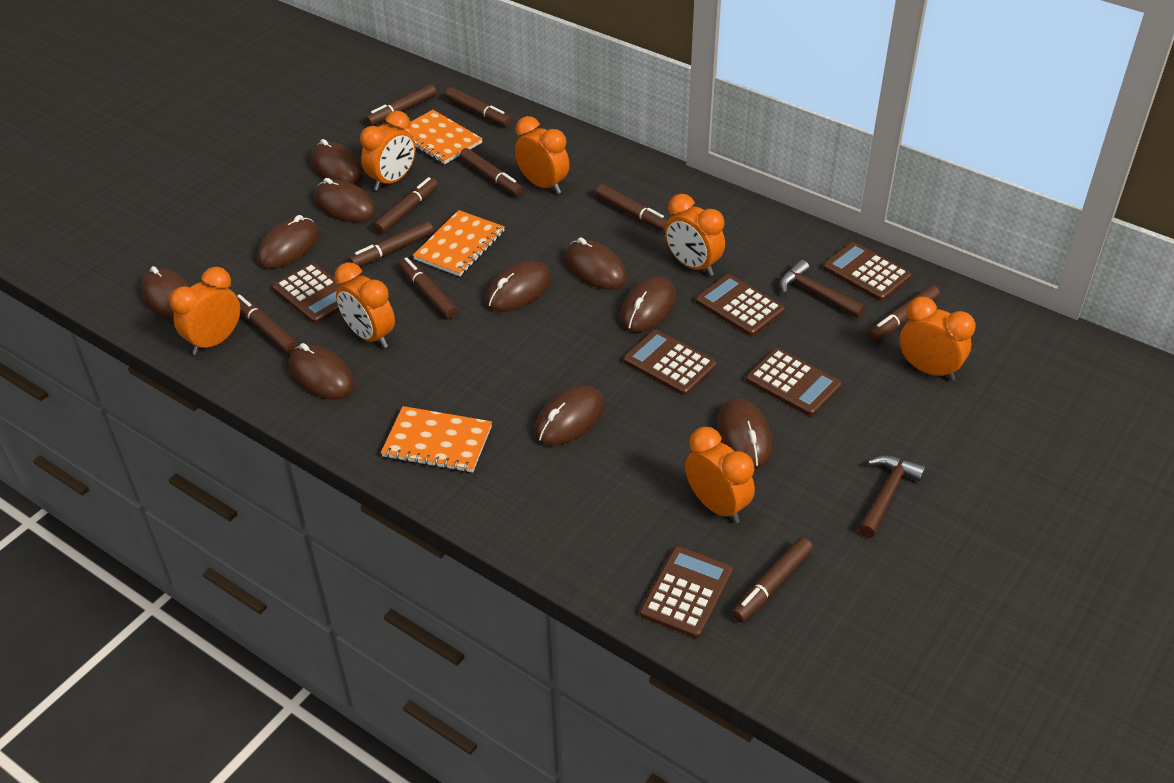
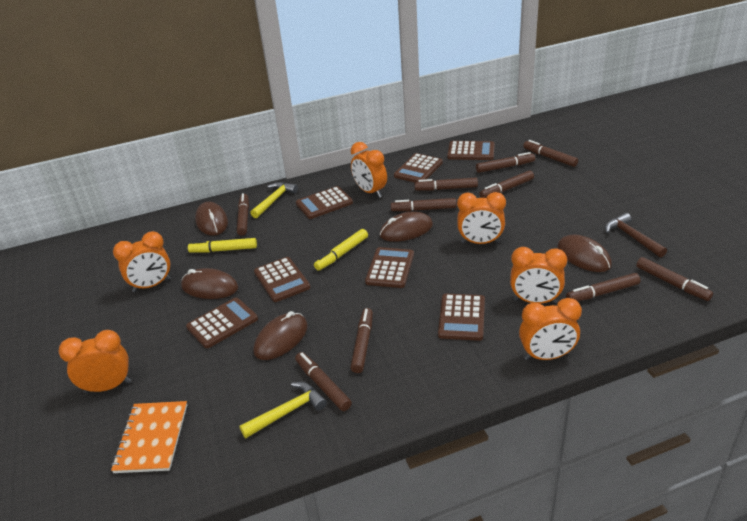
brown calculator: 6 -> 7
brown hammer: 2 -> 1
brown mouse: 10 -> 5
orange clock: 7 -> 6
orange notebook: 3 -> 1
yellow hammer: 0 -> 2
yellow marker: 0 -> 2

